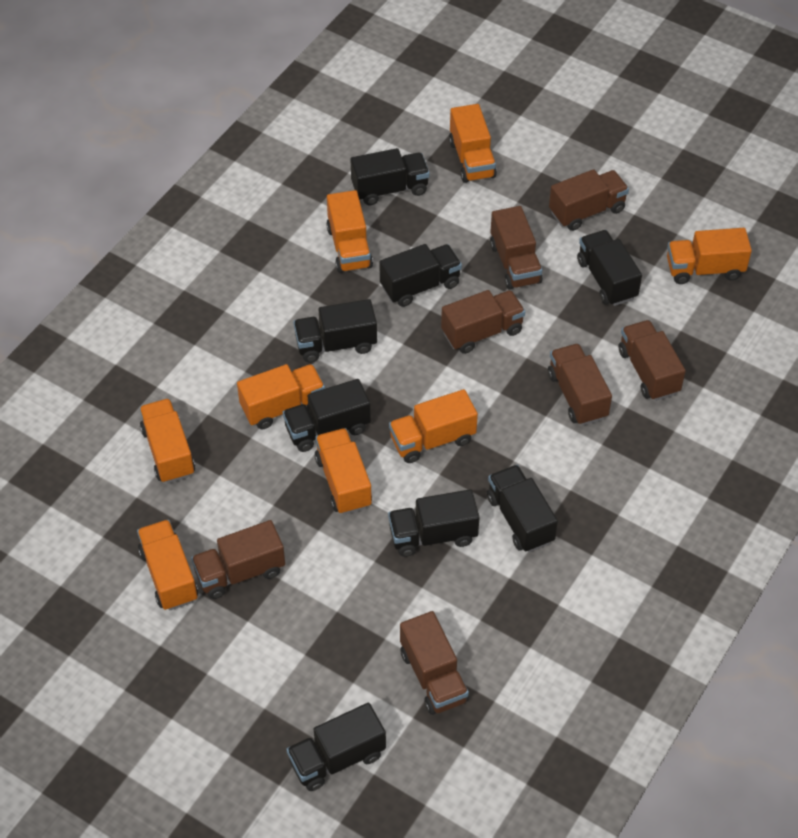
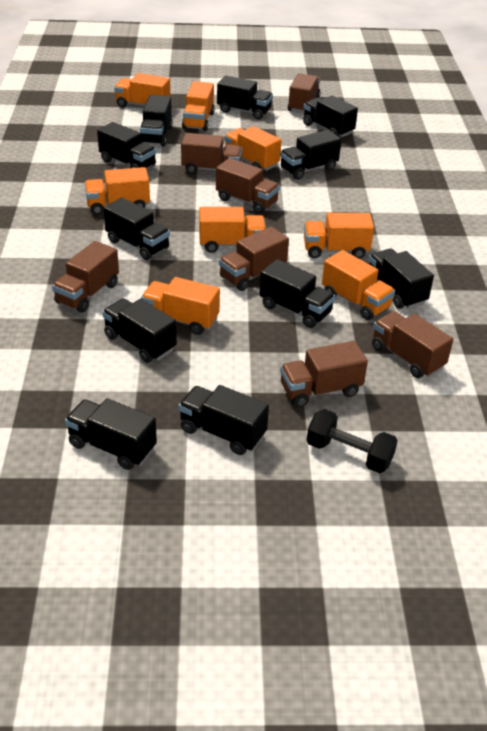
black dumbbell: 0 -> 1
black truck: 8 -> 11

